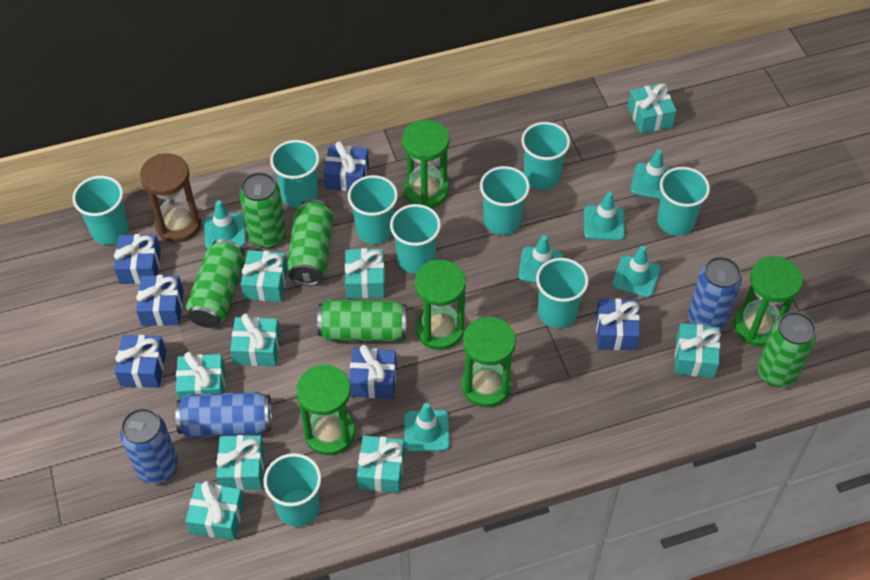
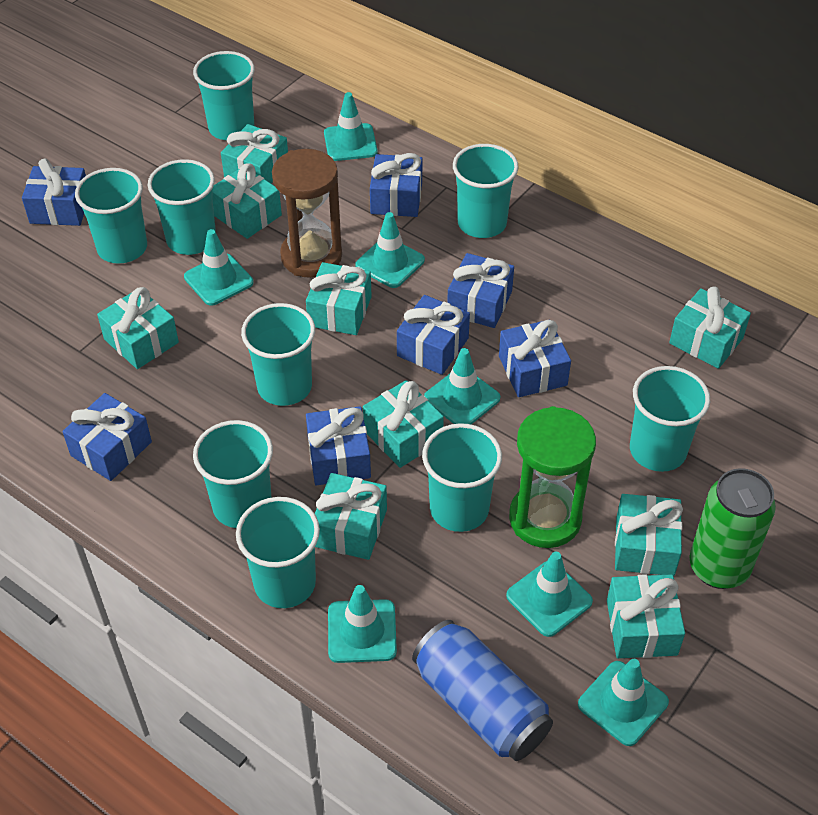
blue can: 3 -> 1
blue gift: 6 -> 7
green can: 5 -> 1
green hourglass: 5 -> 1
turquoise traffic cone: 6 -> 7

